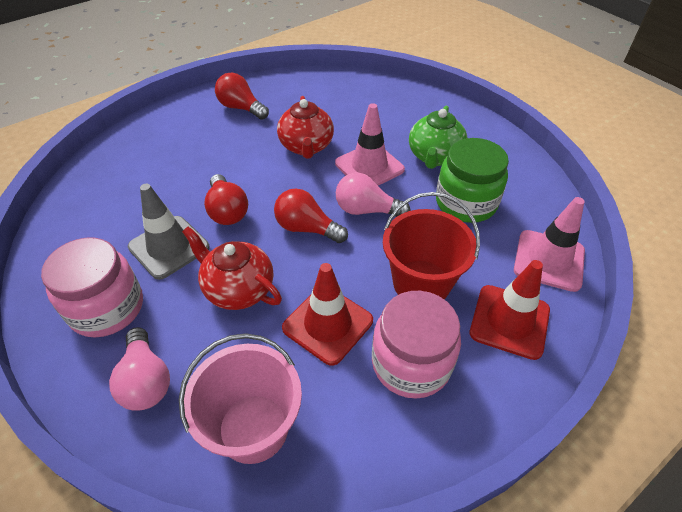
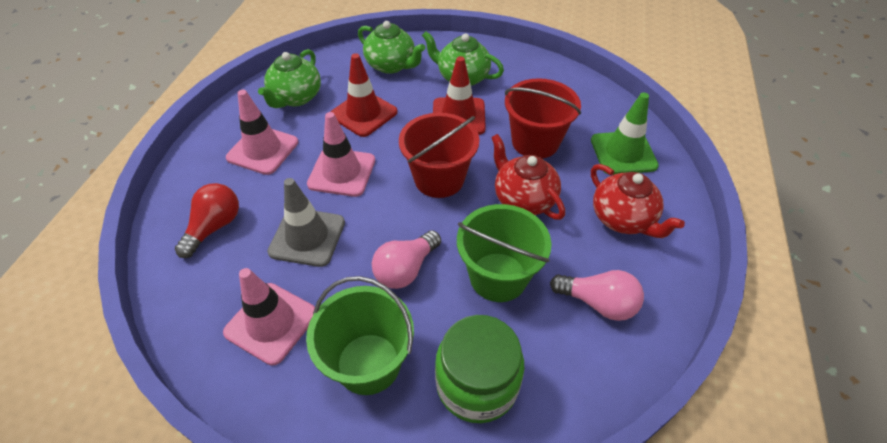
green bucket: 0 -> 2
green teapot: 1 -> 3
green traffic cone: 0 -> 1
pink bucket: 1 -> 0
pink jar: 2 -> 0
pink traffic cone: 2 -> 3
red bucket: 1 -> 2
red light bulb: 3 -> 1

